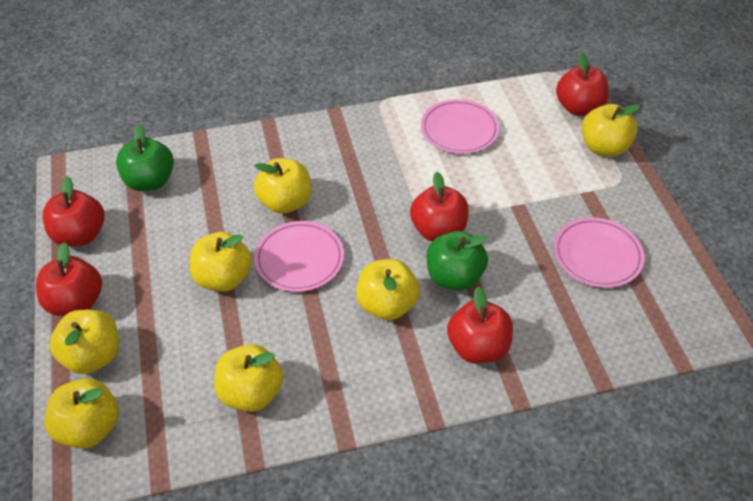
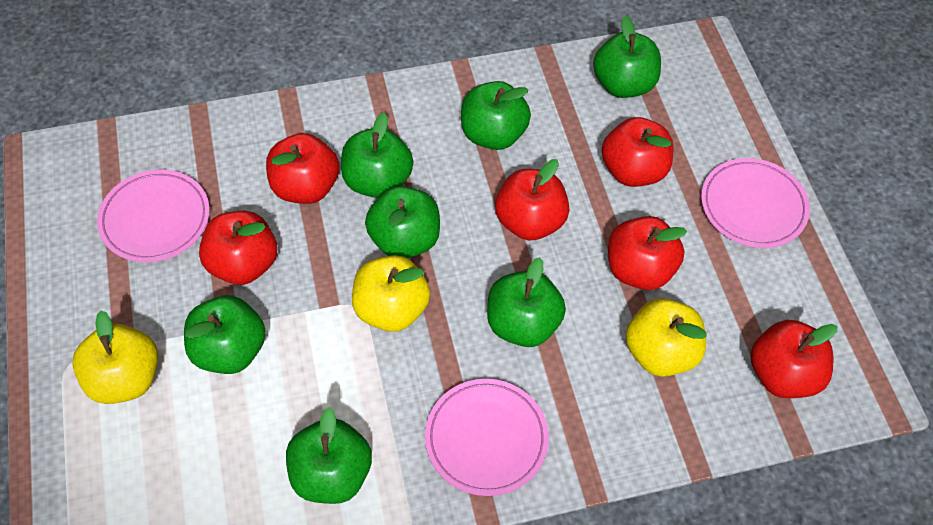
green apple: 2 -> 7
red apple: 5 -> 6
yellow apple: 7 -> 3

